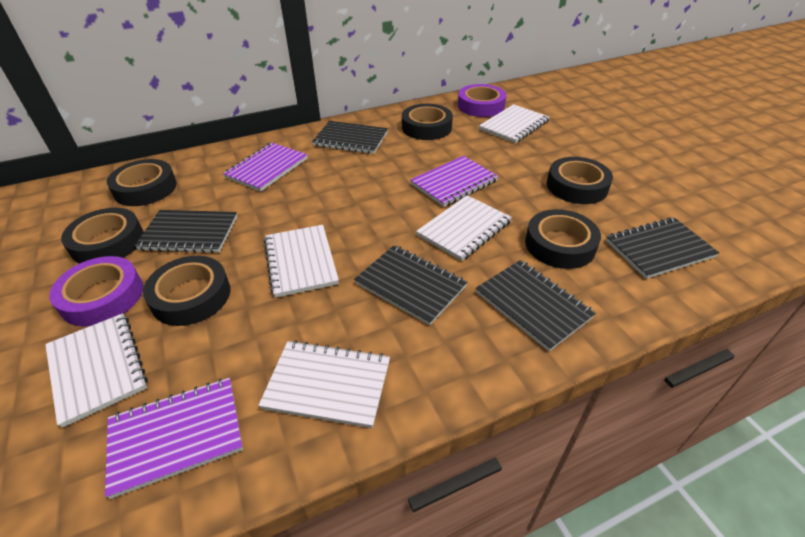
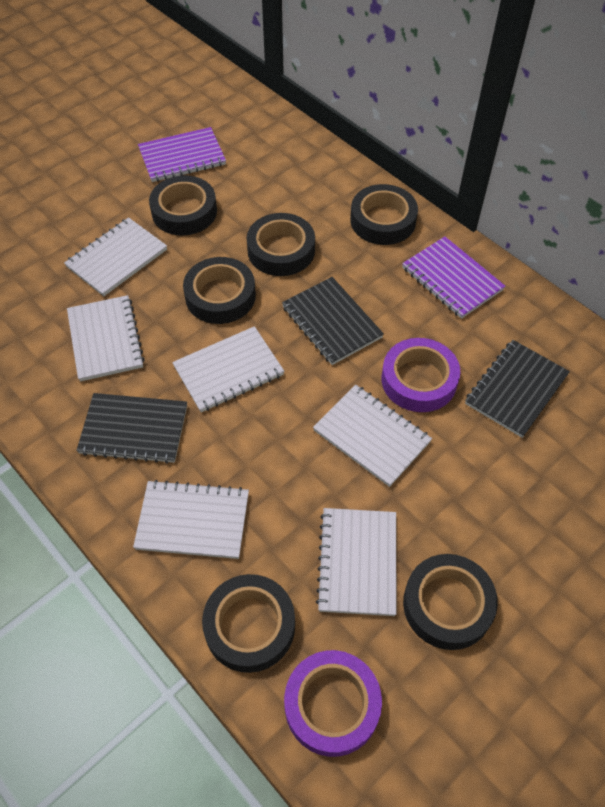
black notebook: 5 -> 3
purple notebook: 3 -> 2
white notebook: 5 -> 6

